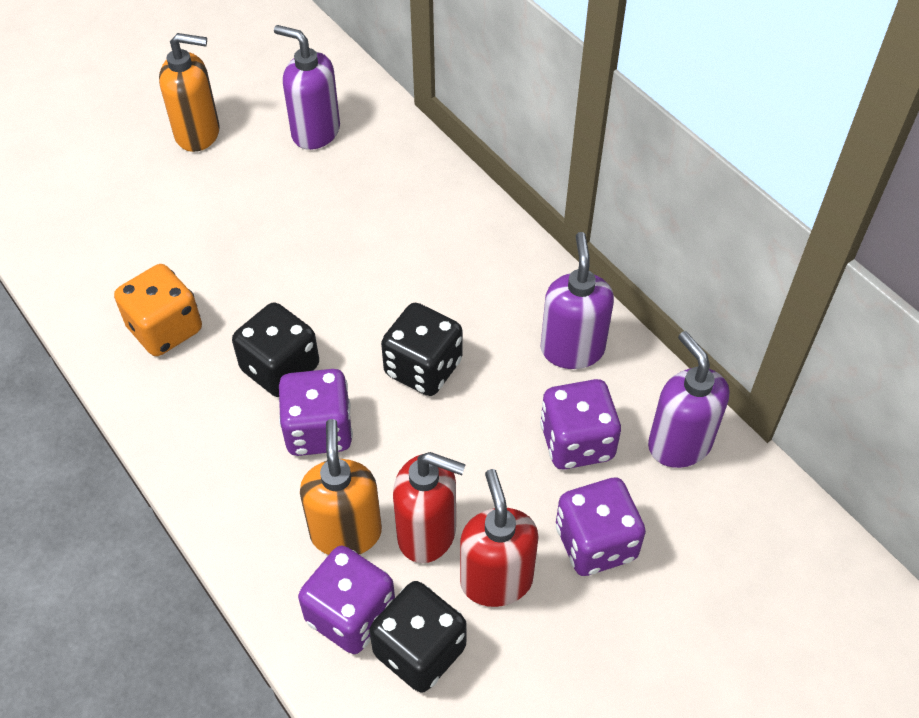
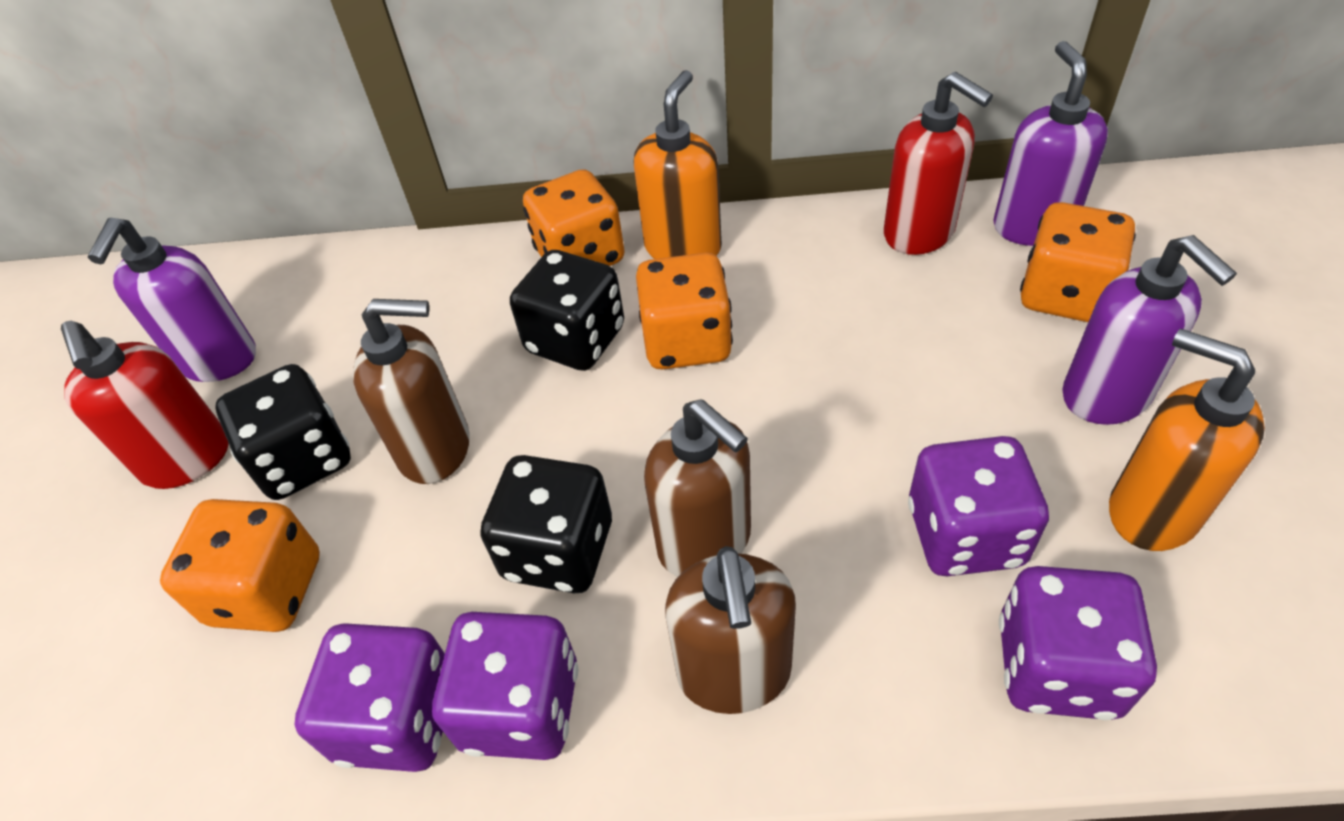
brown soap dispenser: 0 -> 3
orange dice: 1 -> 4

